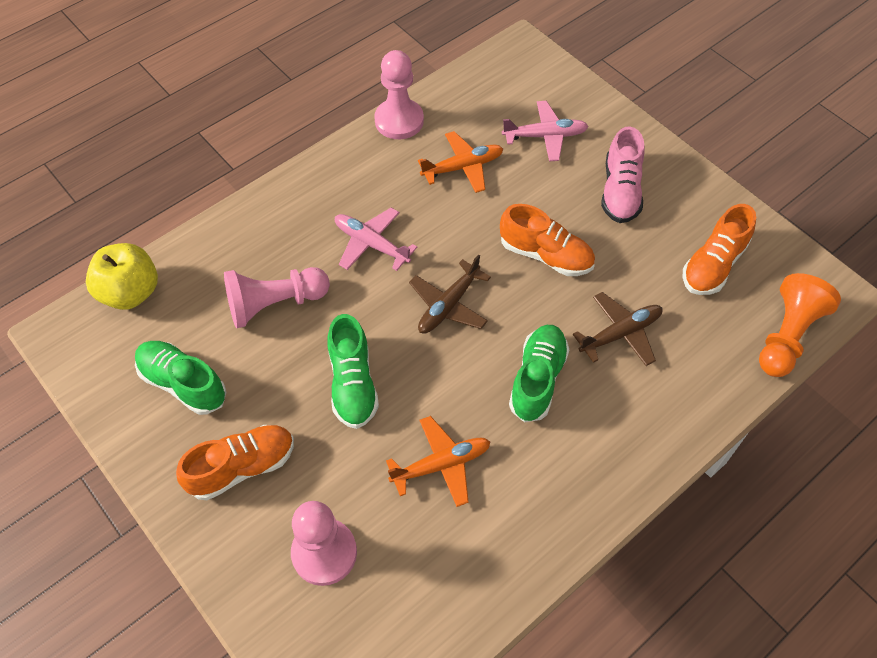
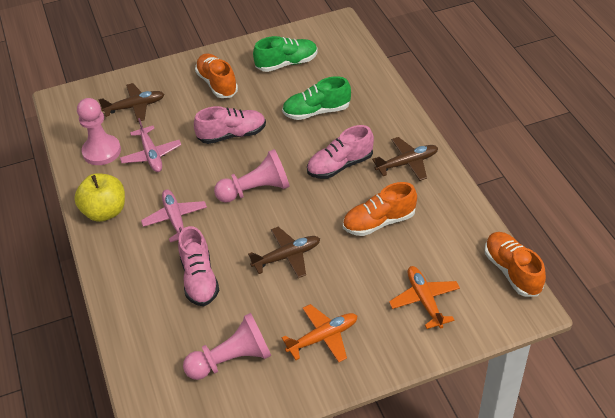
brown plane: 2 -> 3
green shoe: 3 -> 2
orange pawn: 1 -> 0
pink shoe: 1 -> 3

